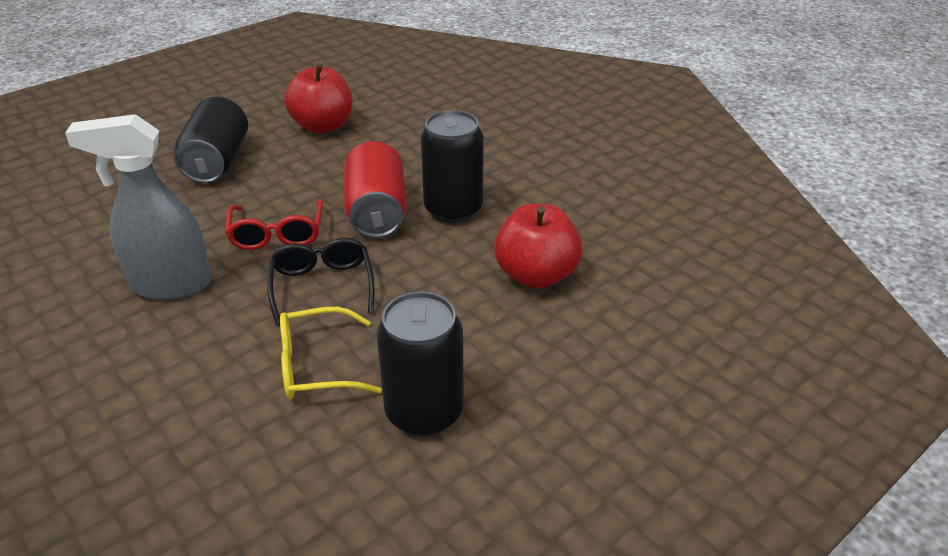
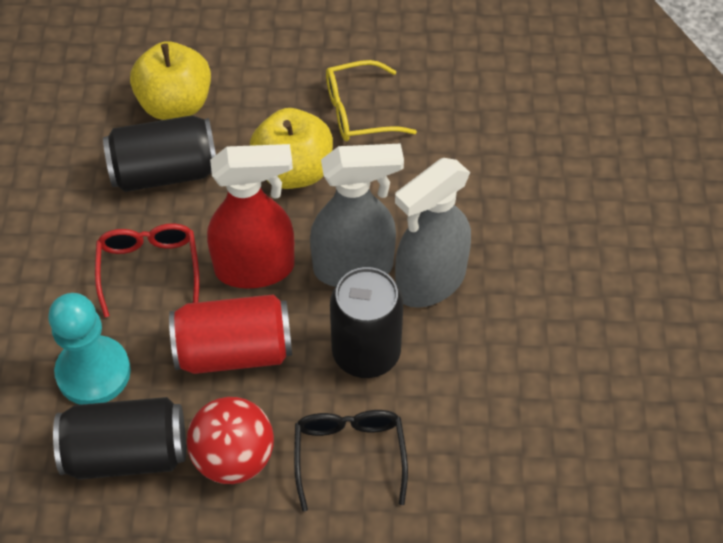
grey spray bottle: 1 -> 2
red apple: 2 -> 0
red ball: 0 -> 1
red spray bottle: 0 -> 1
turquoise pawn: 0 -> 1
yellow apple: 0 -> 2

